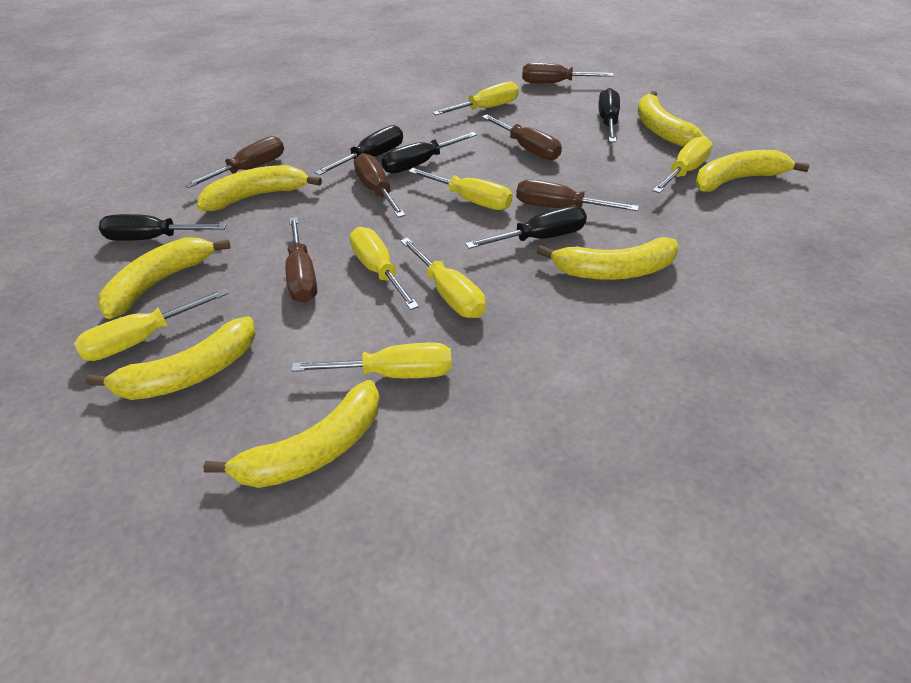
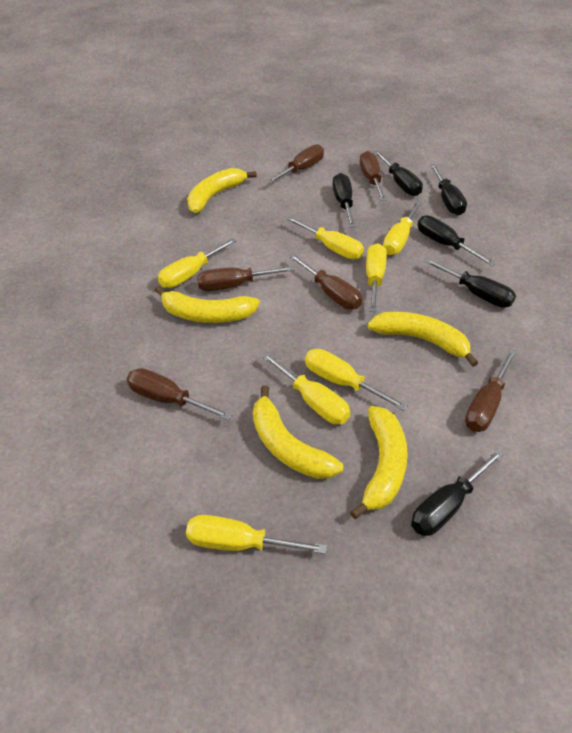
black screwdriver: 5 -> 6
yellow banana: 7 -> 5

